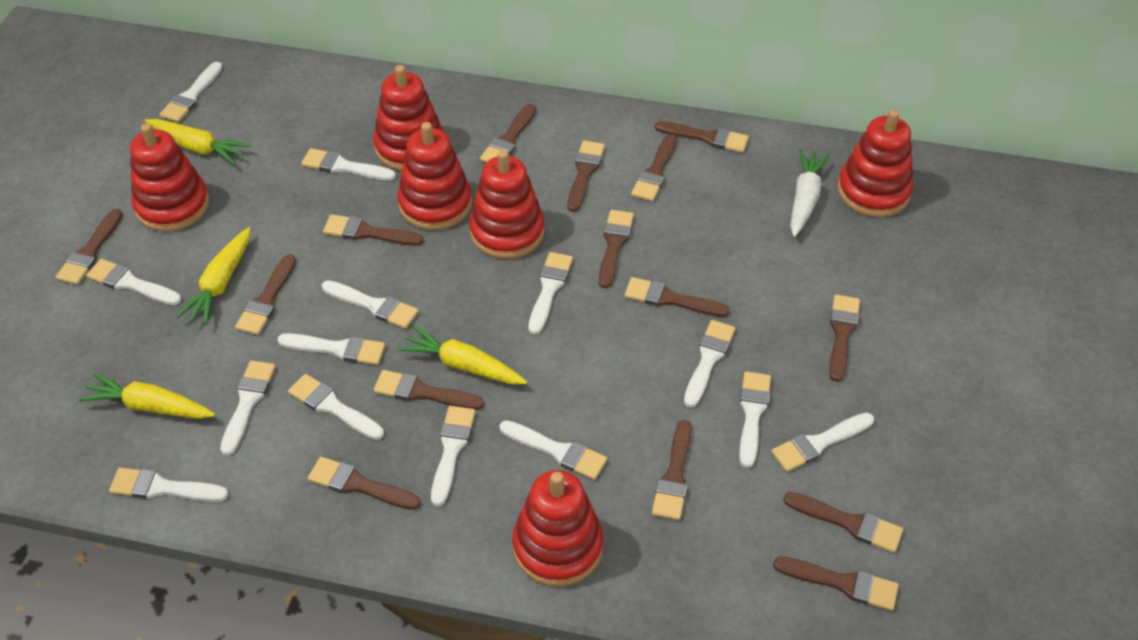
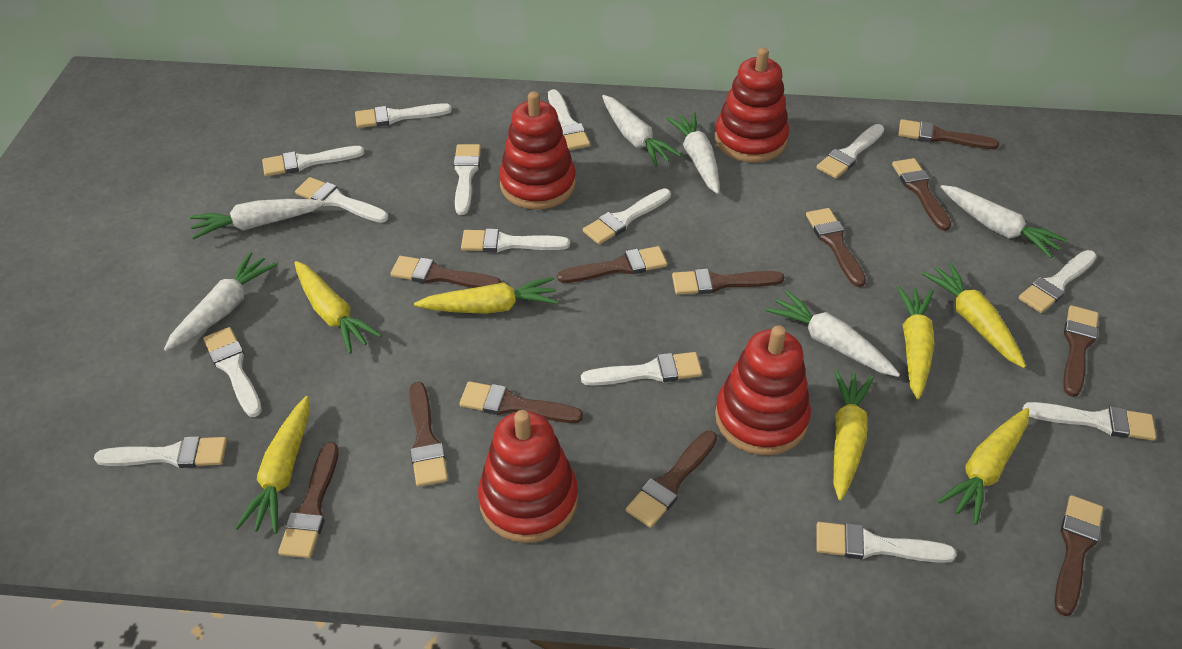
brown brush: 15 -> 12
red stacking toy: 6 -> 4
white carrot: 1 -> 6
yellow carrot: 4 -> 7

